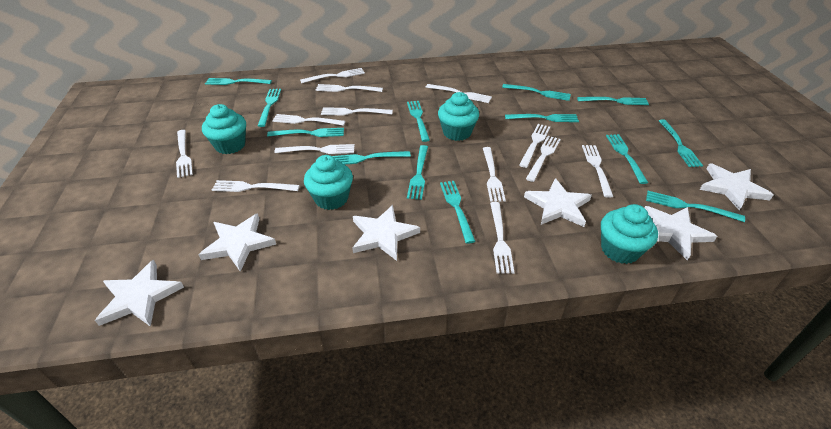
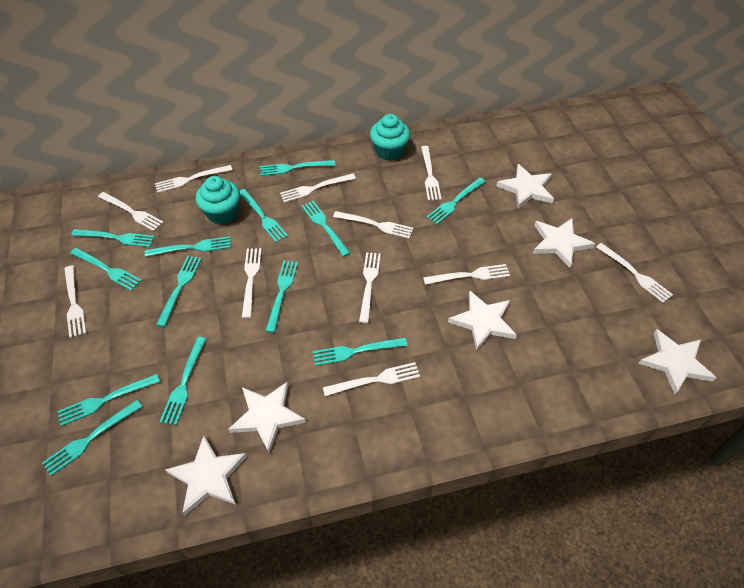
turquoise cupcake: 4 -> 2
white fork: 13 -> 11

